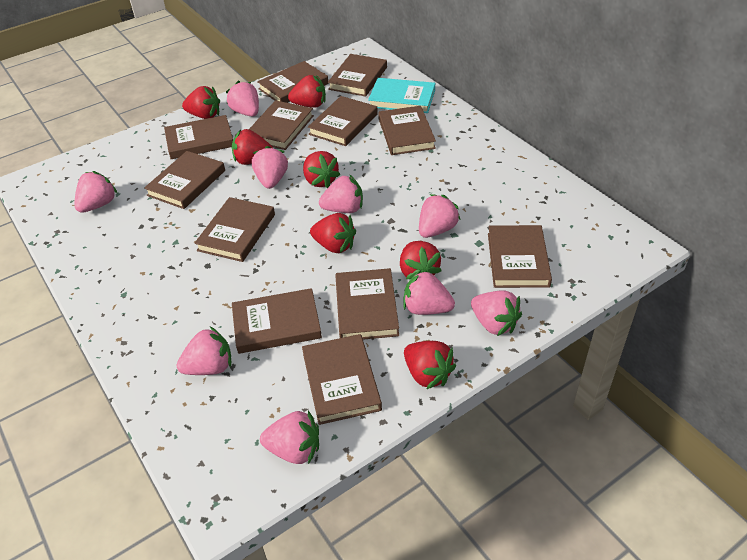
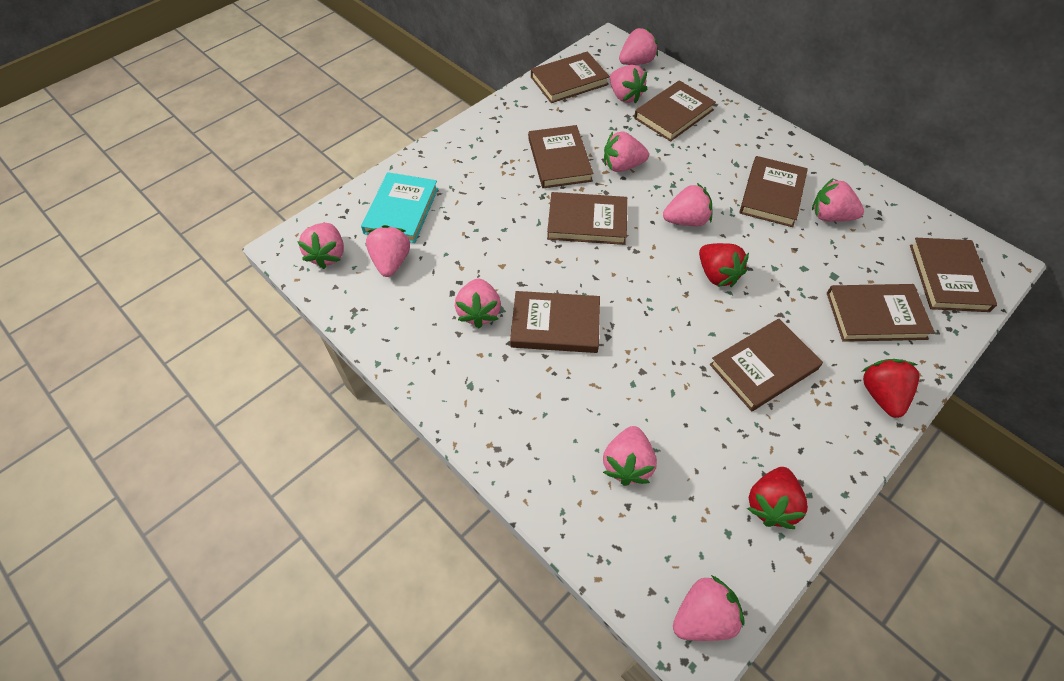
brown book: 12 -> 9
pink strawberry: 9 -> 10
red strawberry: 7 -> 3

